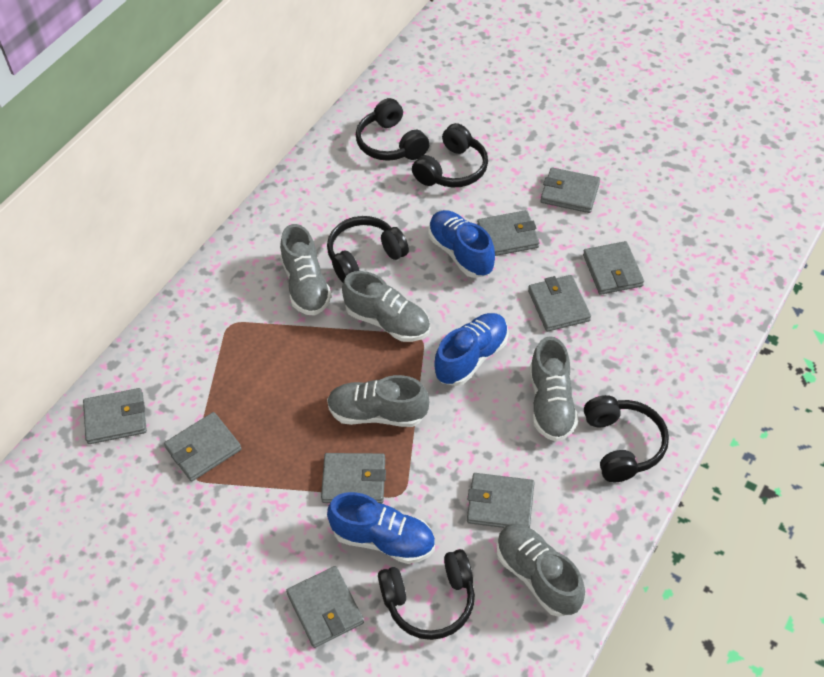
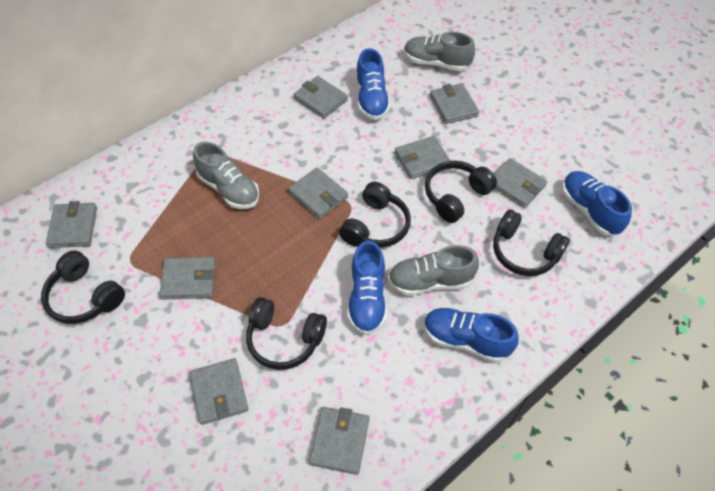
blue shoe: 3 -> 4
grey shoe: 5 -> 3

